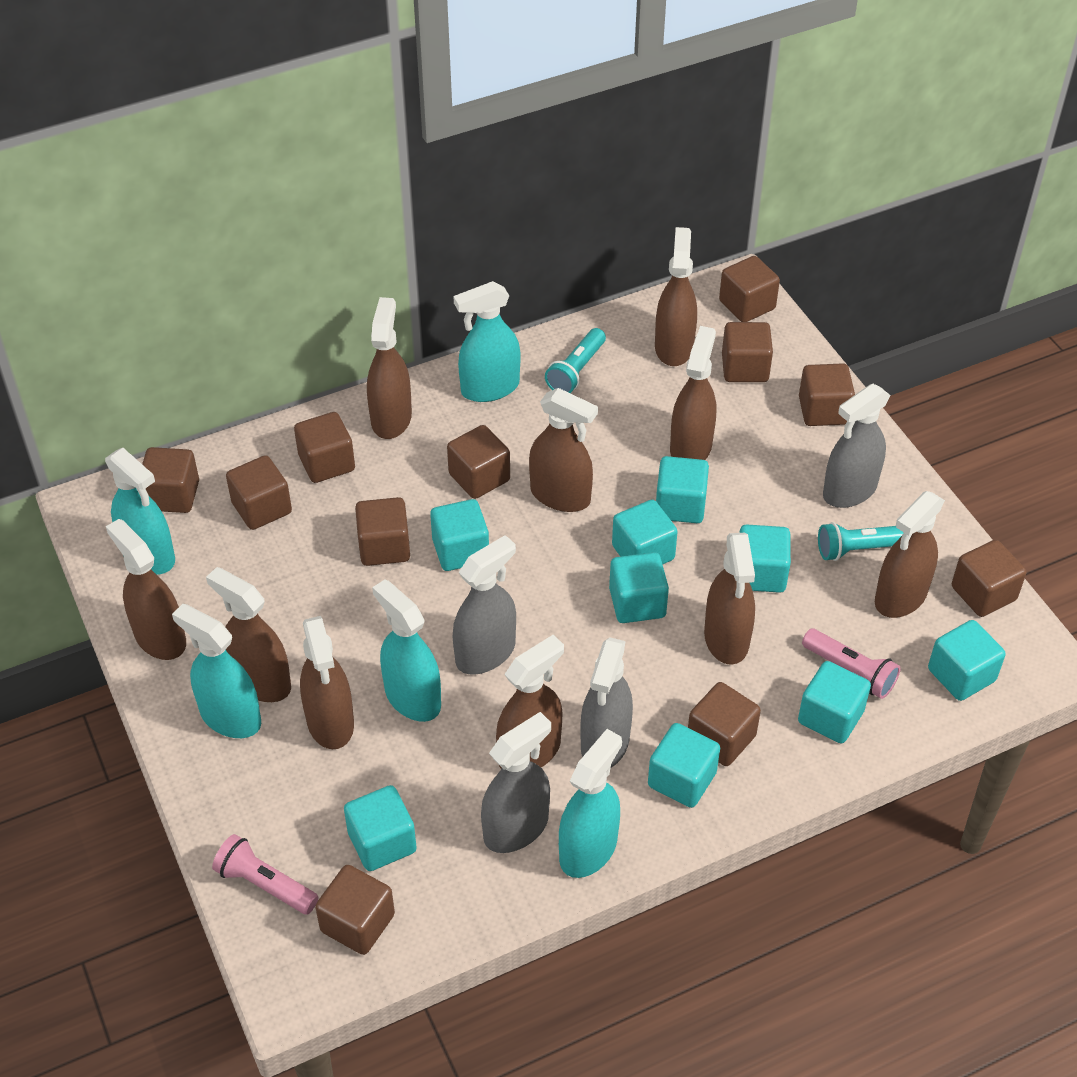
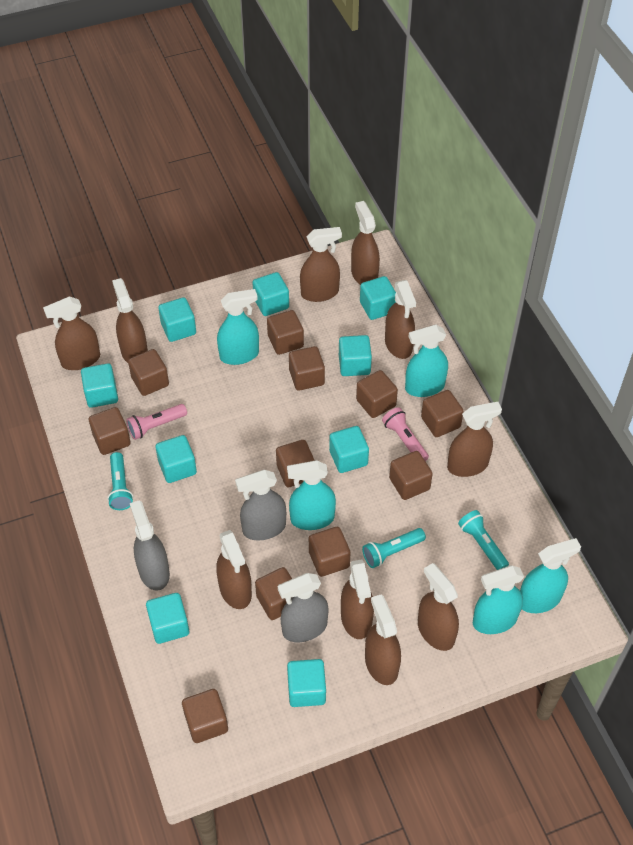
grey spray bottle: 4 -> 3
turquoise flashlight: 2 -> 3

